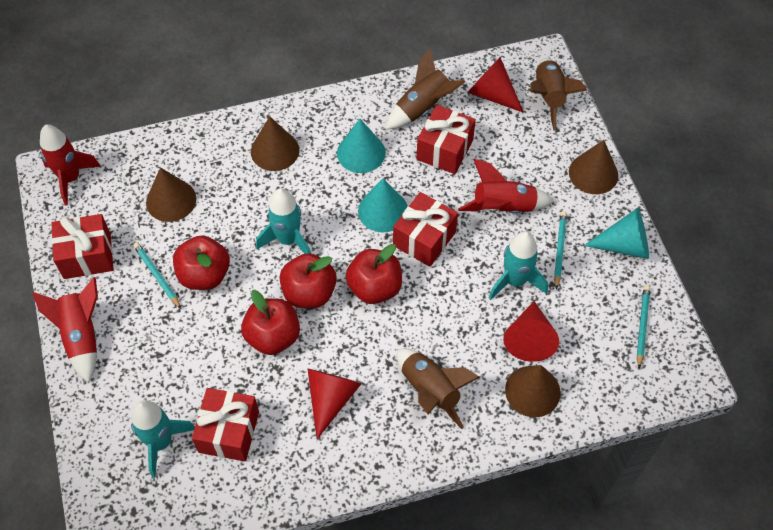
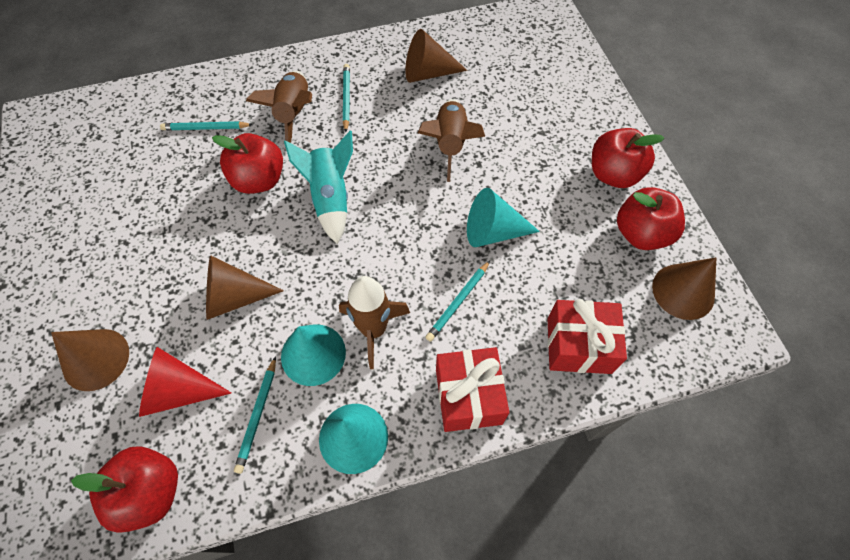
red cone: 3 -> 1
red gift: 4 -> 2
red rocket: 3 -> 0
turquoise pencil: 3 -> 4
turquoise rocket: 3 -> 1

